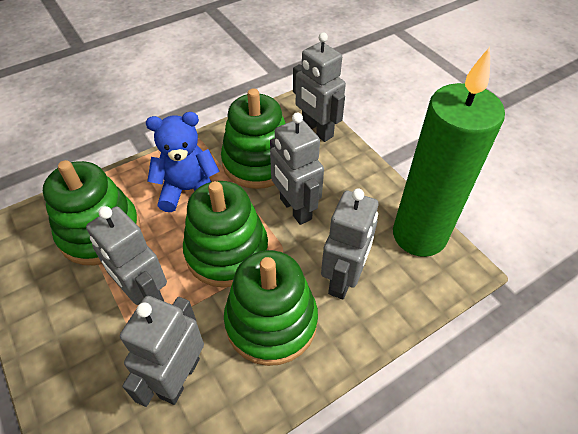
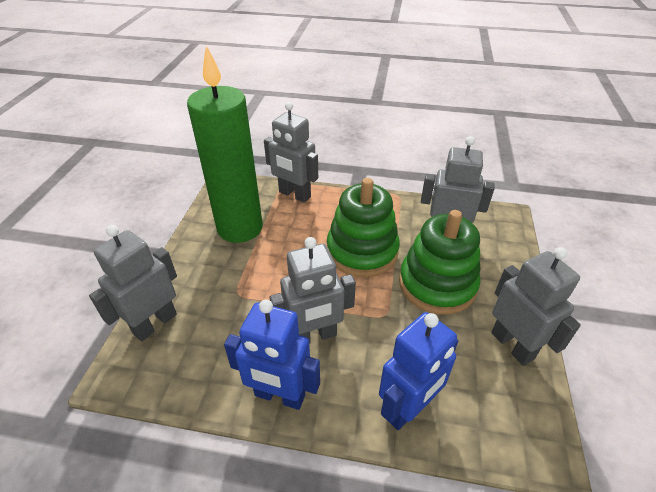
blue robot: 0 -> 2
blue teddy bear: 1 -> 0
green stacking toy: 4 -> 2

